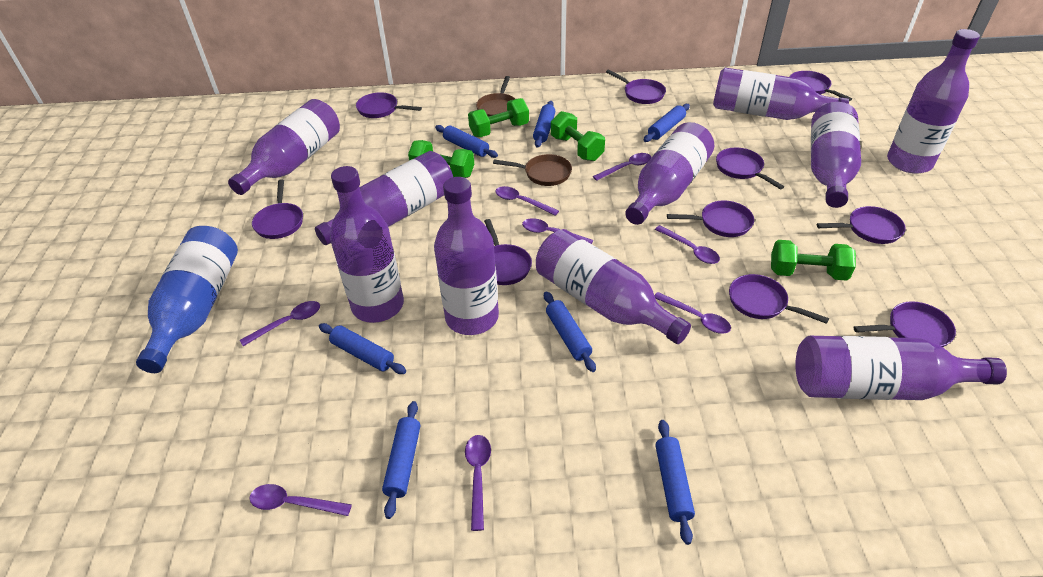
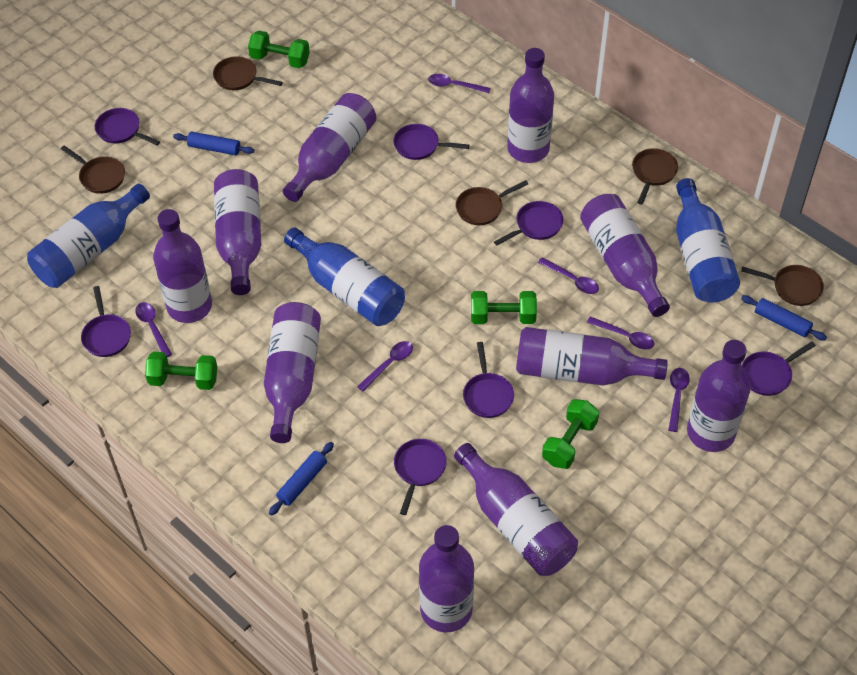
blue bottle: 1 -> 3
blue rolling pin: 7 -> 3
brown pan: 2 -> 5
purple pan: 10 -> 7
purple spoon: 8 -> 6

